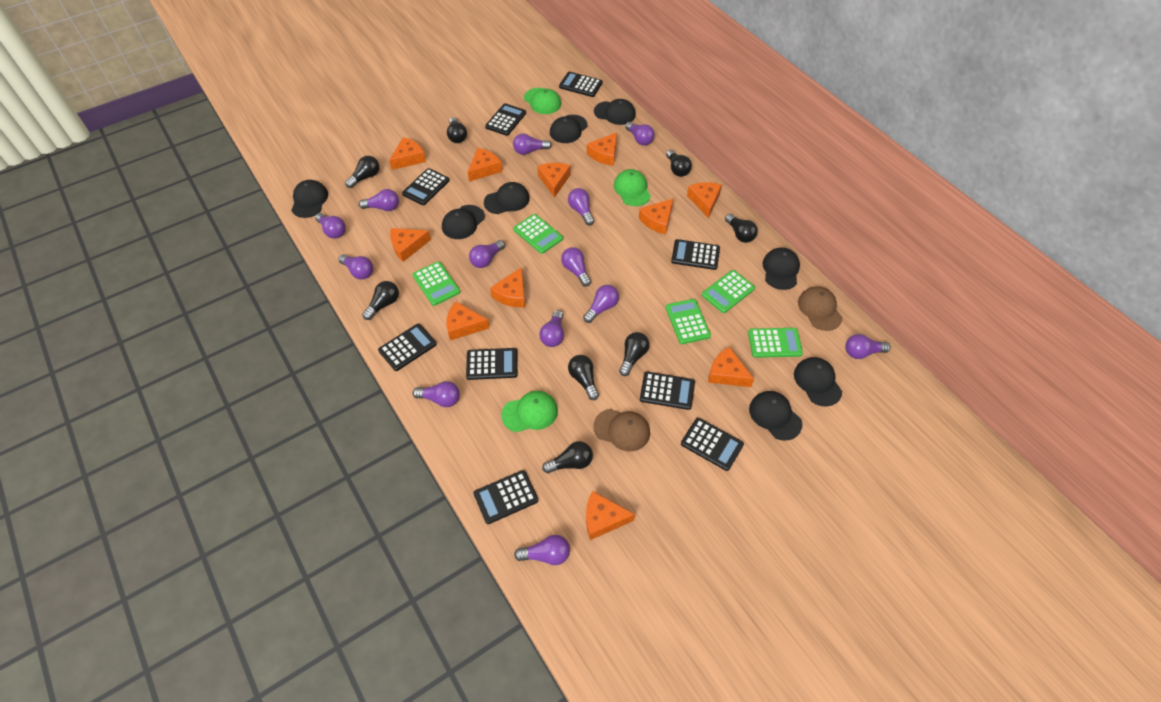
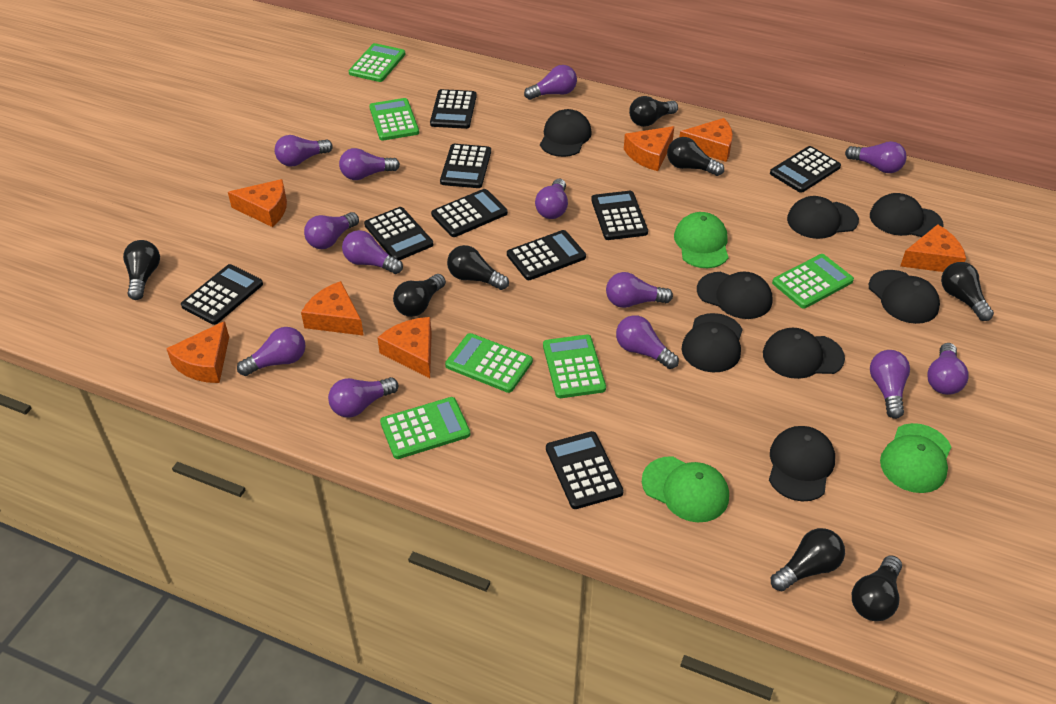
brown cap: 2 -> 0
green calculator: 5 -> 6
orange cheese: 11 -> 7

